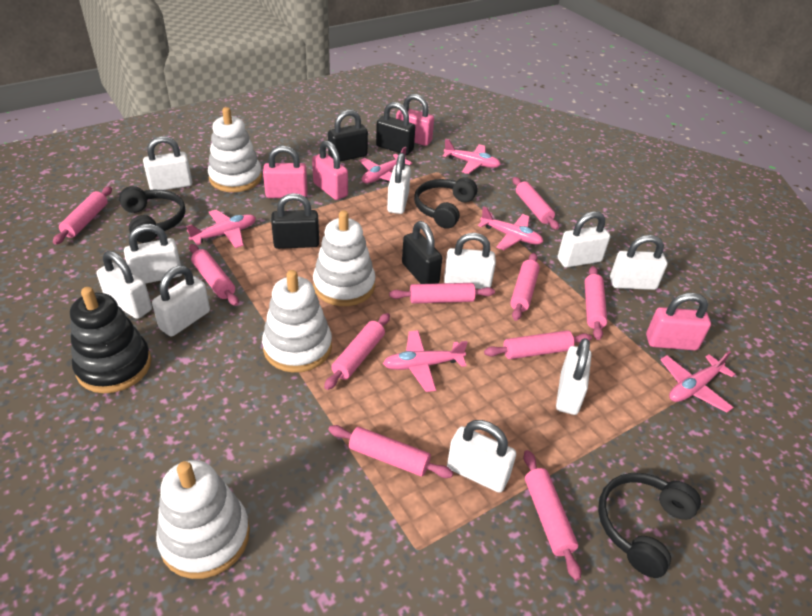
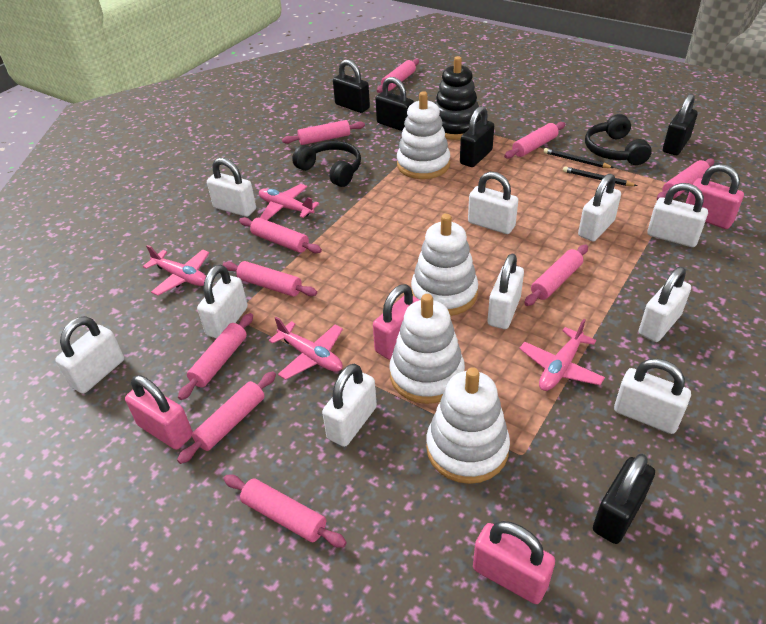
black headphones: 3 -> 2
black padlock: 4 -> 5
black pencil: 0 -> 2
pink plane: 6 -> 4

